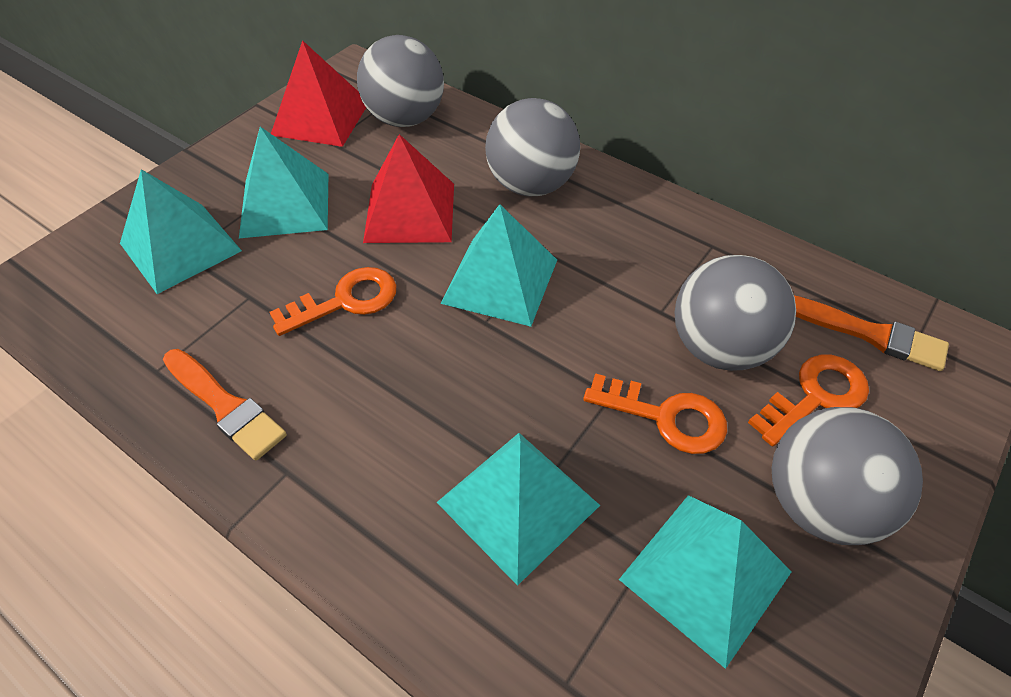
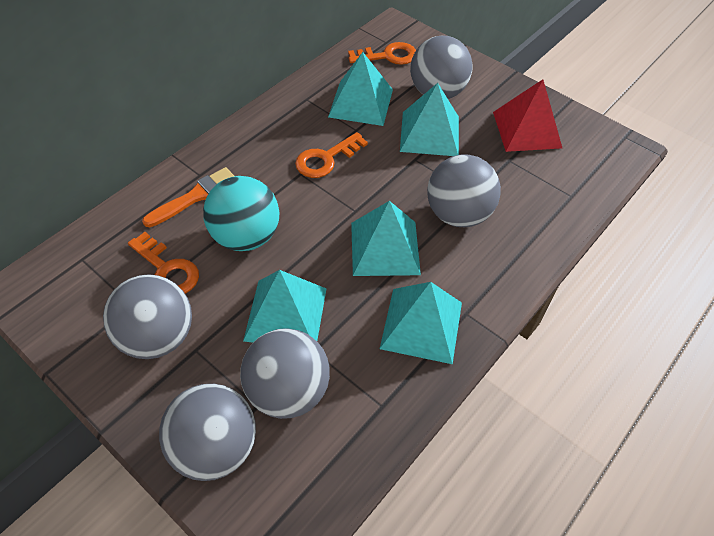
grey ball: 4 -> 5
orange brush: 2 -> 1
red pyramid: 2 -> 1
turquoise ball: 0 -> 1

